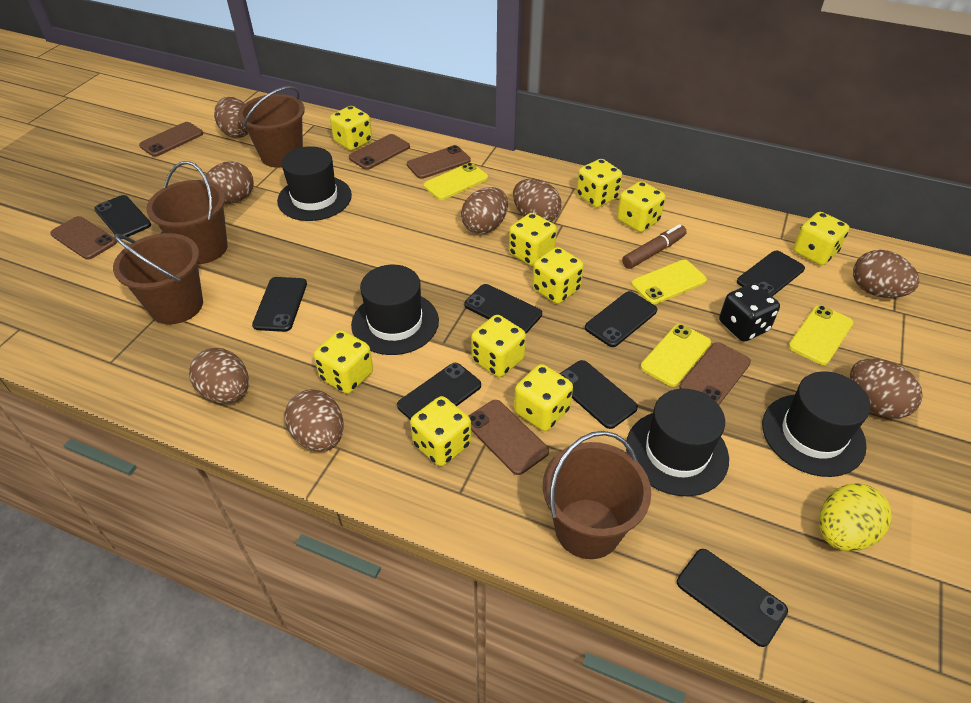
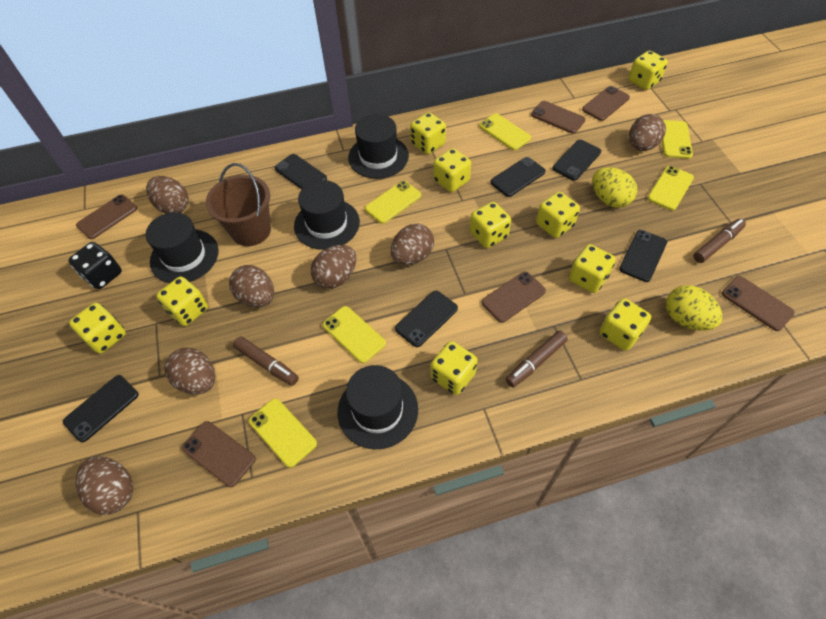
black phone: 8 -> 6
brown bucket: 4 -> 1
brown egg: 8 -> 7
brown marker: 1 -> 3
yellow egg: 1 -> 2
yellow phone: 4 -> 6

